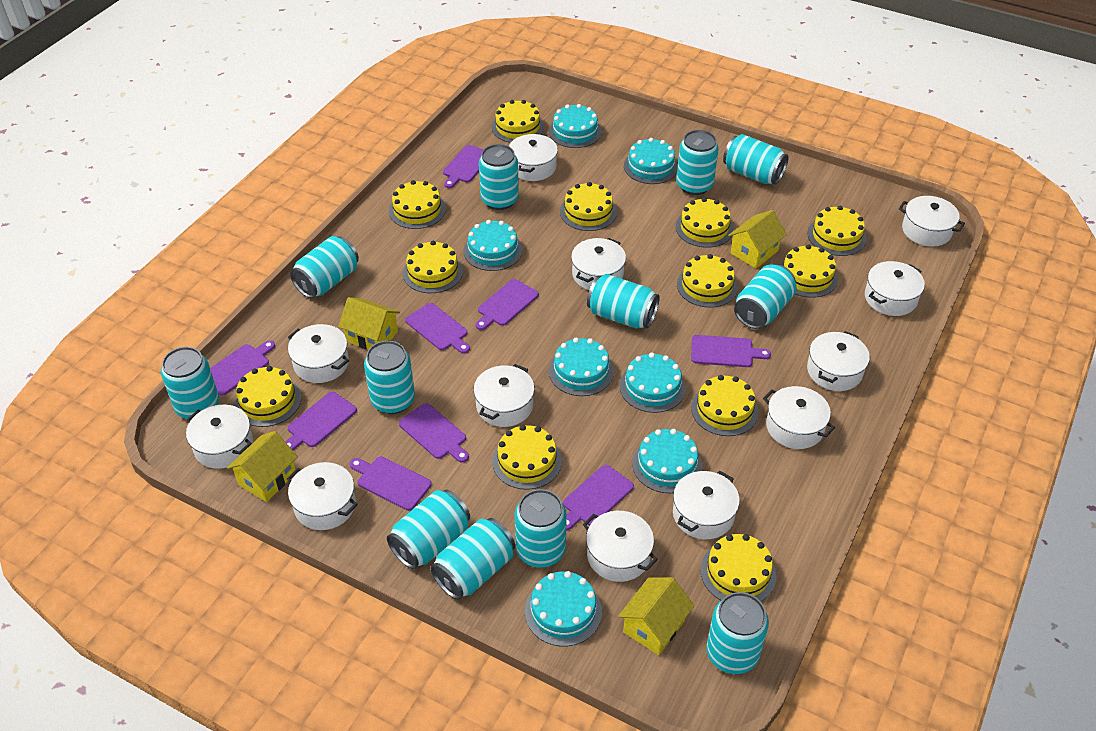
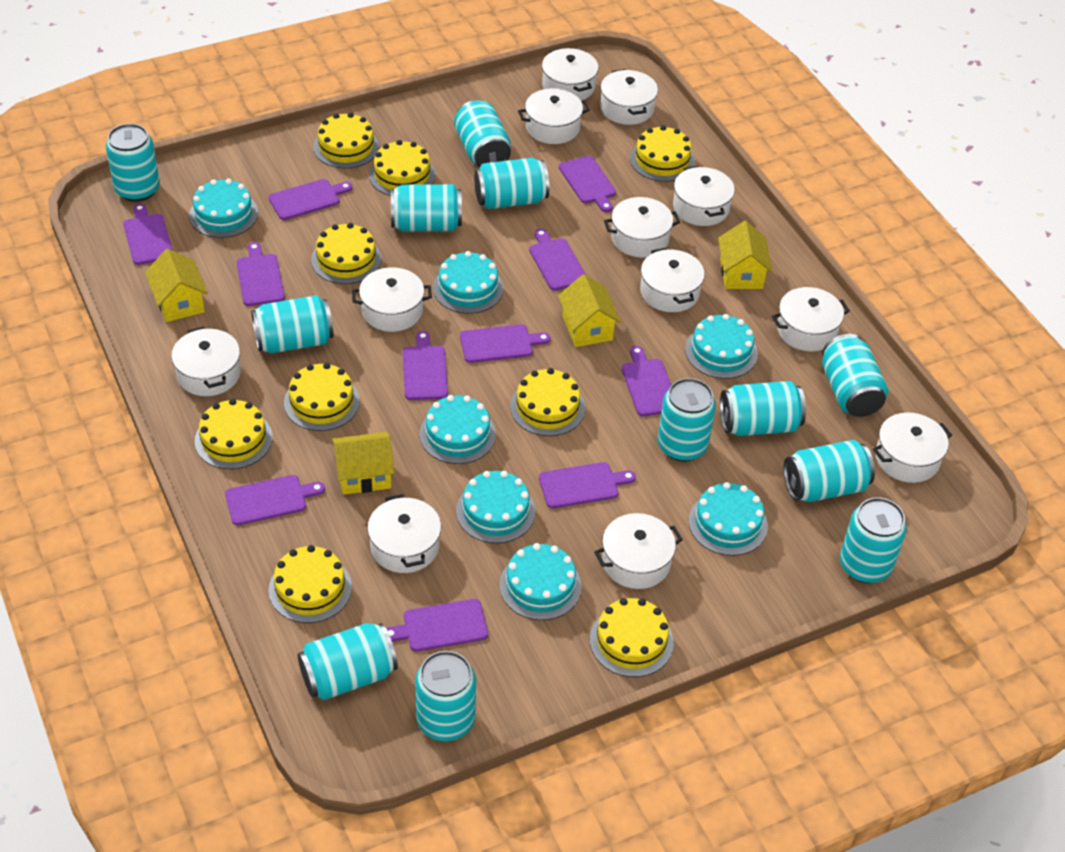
purple cutting board: 9 -> 11
yellow cake: 12 -> 9

